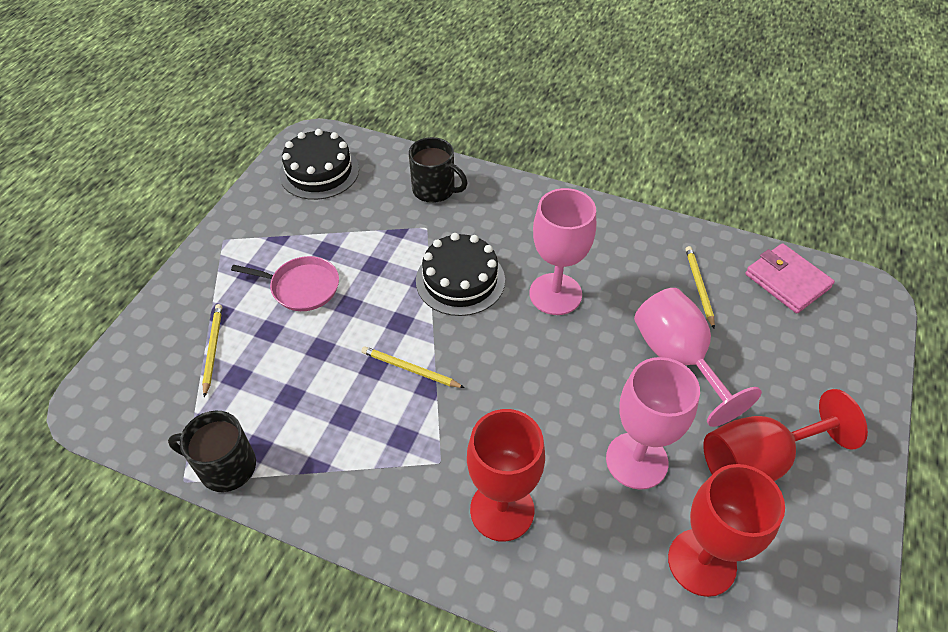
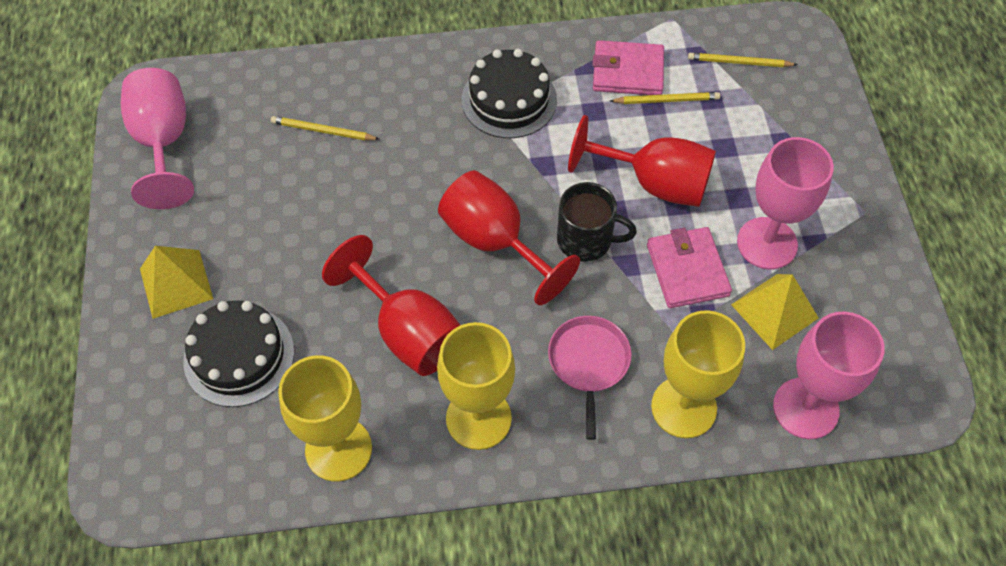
black mug: 2 -> 1
pink wallet: 1 -> 2
yellow goblet: 0 -> 3
yellow pyramid: 0 -> 2

